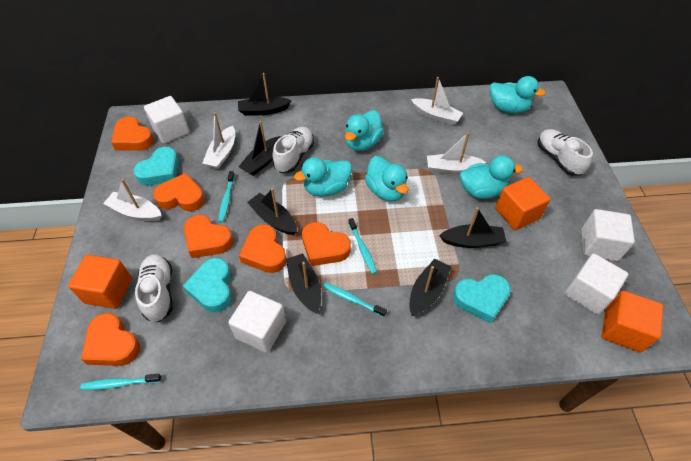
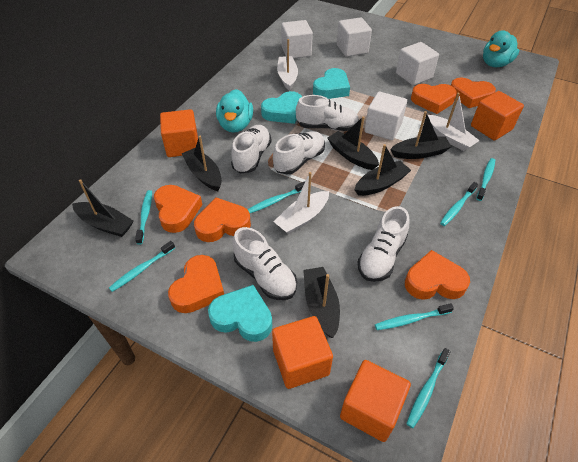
orange cube: 3 -> 4
turquoise duck: 5 -> 2
turquoise toothbrush: 4 -> 7
white boat: 4 -> 3
white shoe: 3 -> 5

